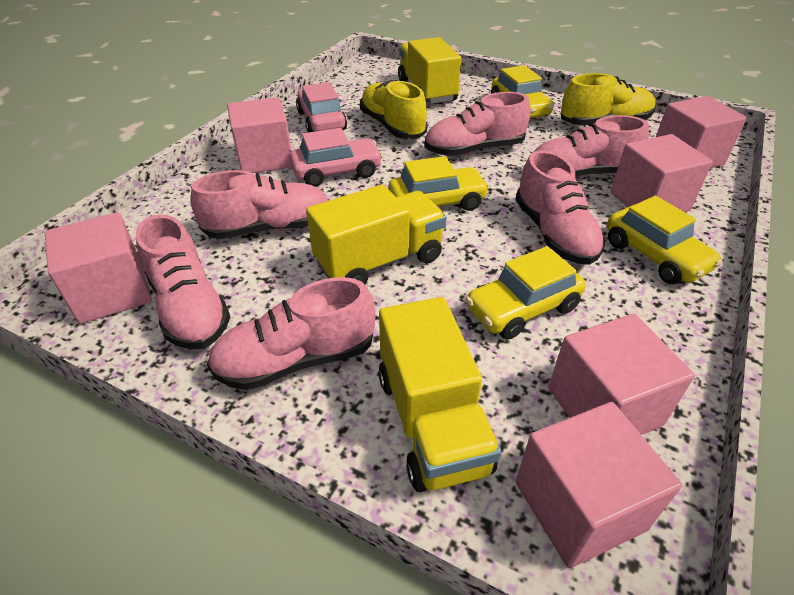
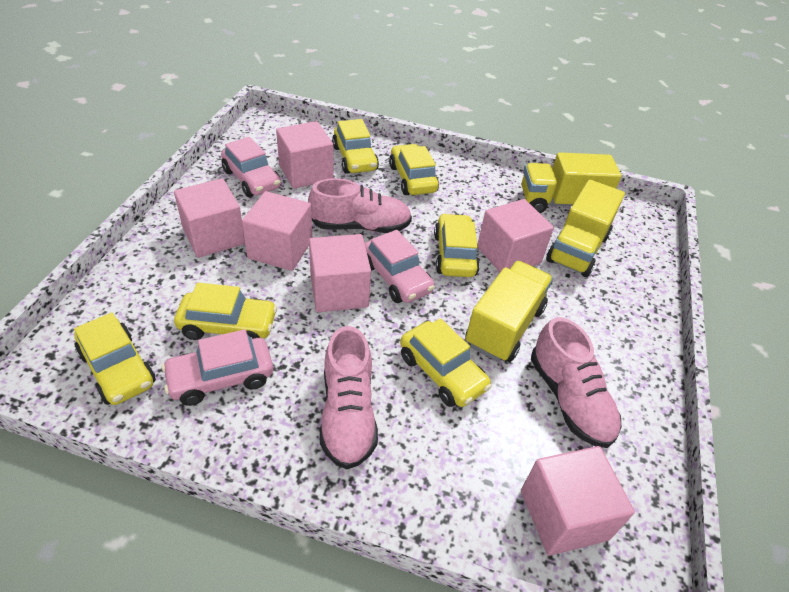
pink car: 2 -> 3
pink shoe: 6 -> 3
yellow car: 4 -> 6
yellow shoe: 2 -> 0

